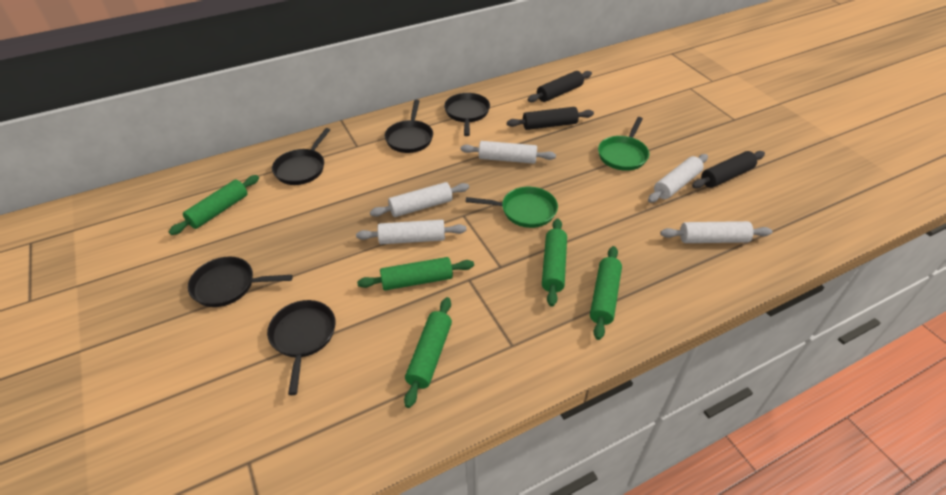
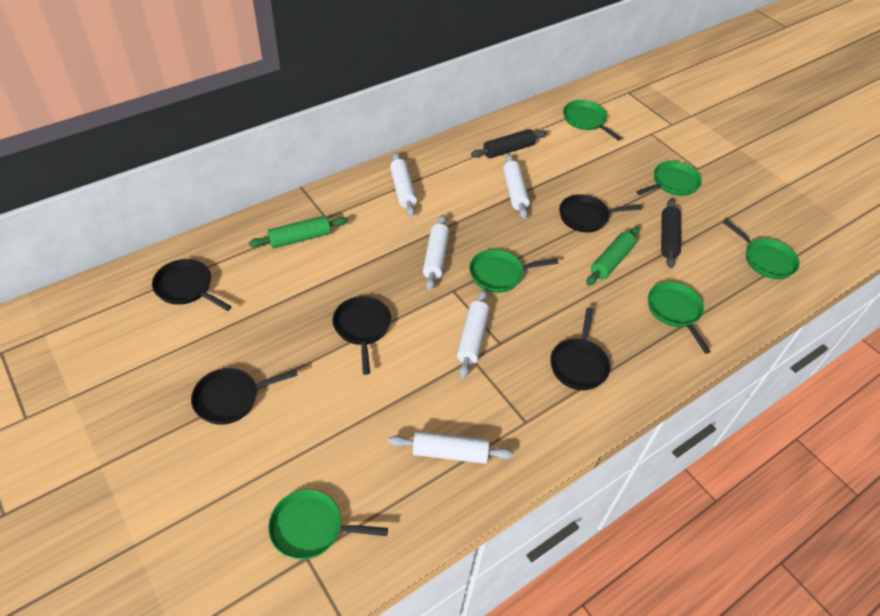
black rolling pin: 3 -> 2
green pan: 2 -> 6
green rolling pin: 5 -> 2

